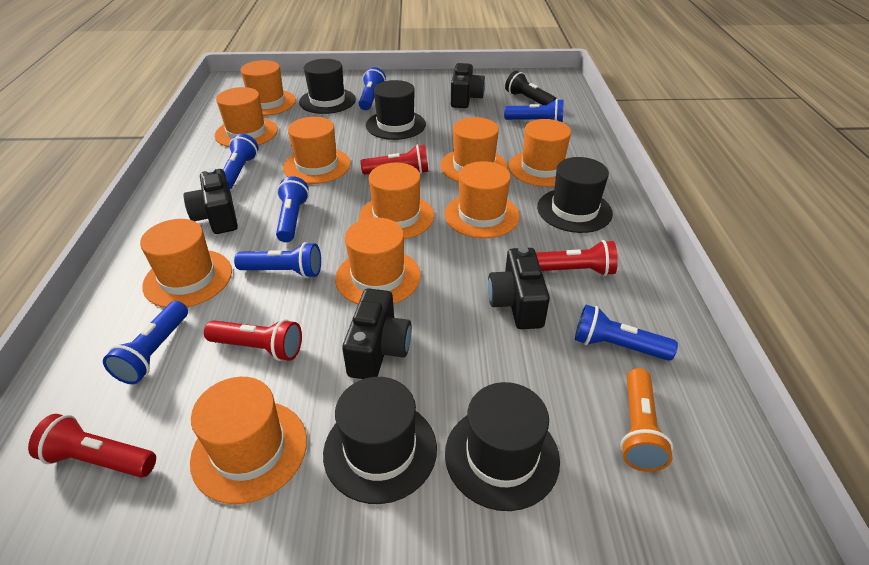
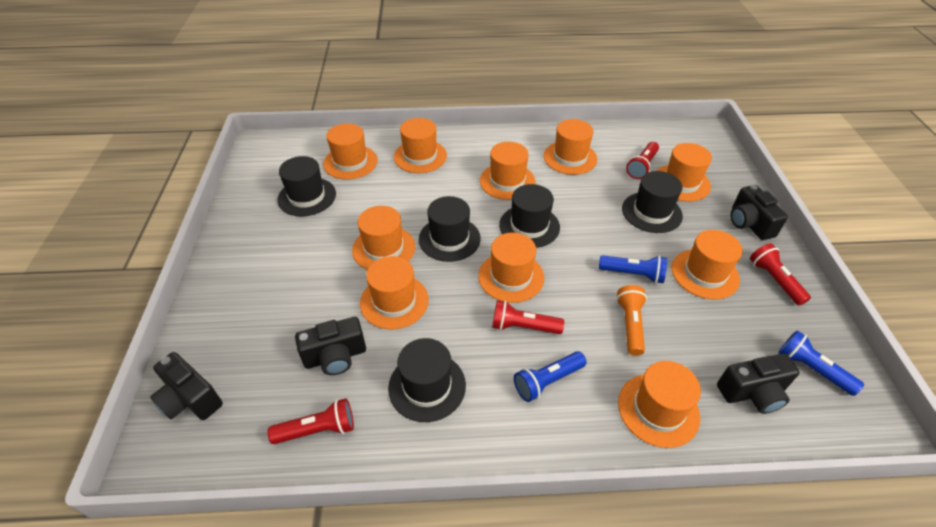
black flashlight: 1 -> 0
blue flashlight: 7 -> 3

